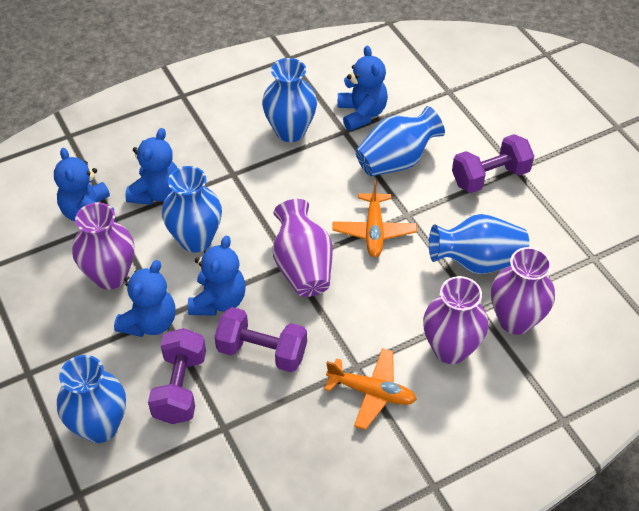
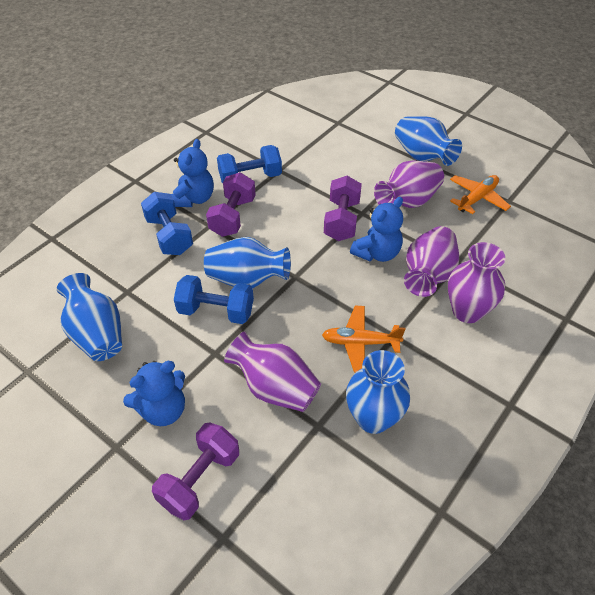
blue dumbbell: 0 -> 3
blue teddy bear: 5 -> 3
blue vase: 5 -> 4

